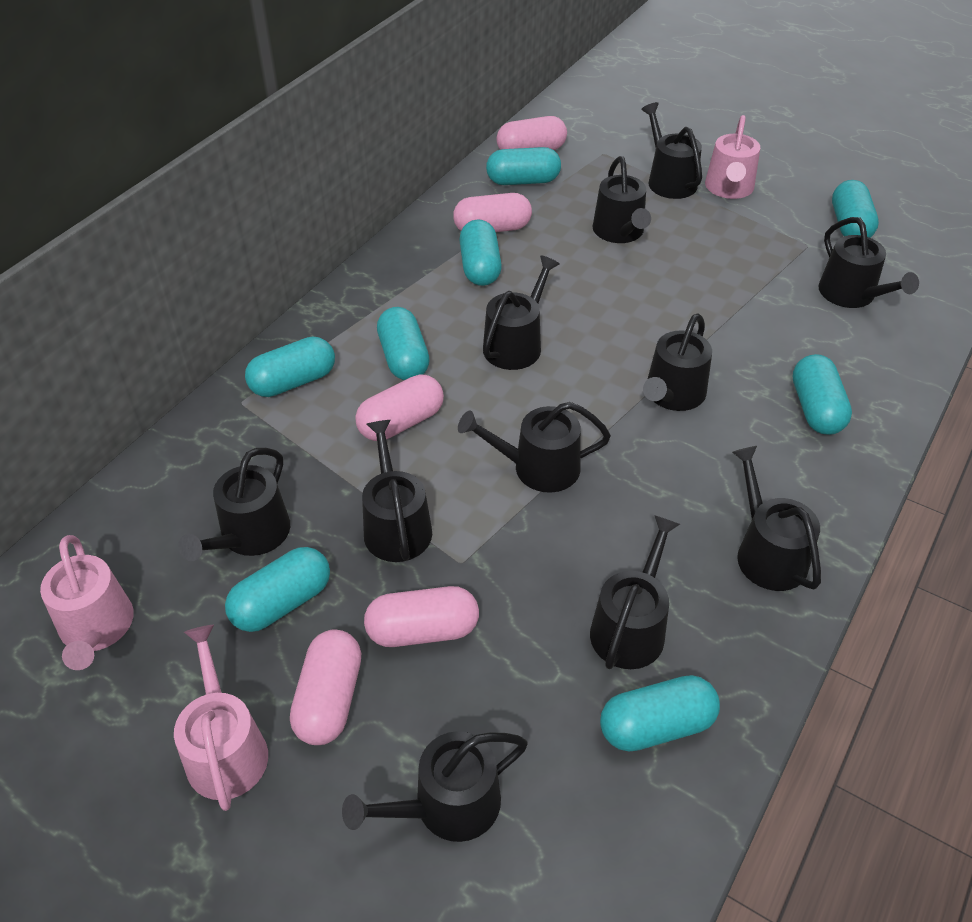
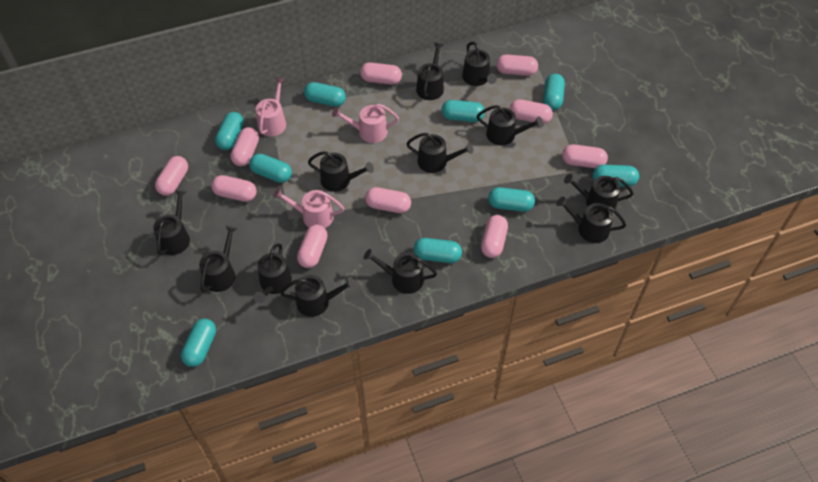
black watering can: 11 -> 12
pink capsule: 5 -> 10
turquoise capsule: 8 -> 9

